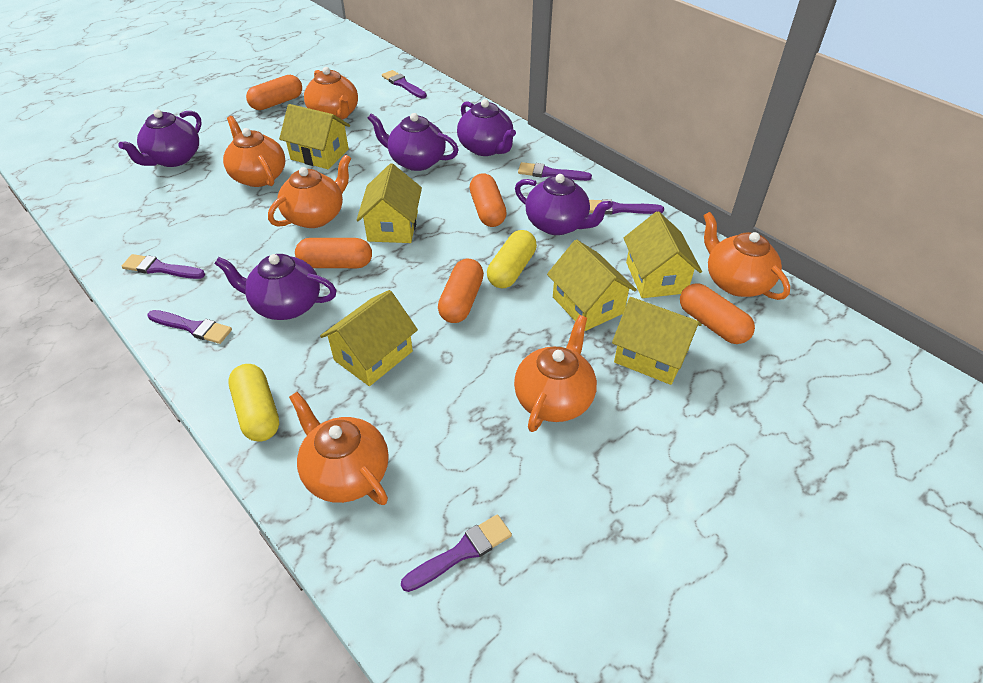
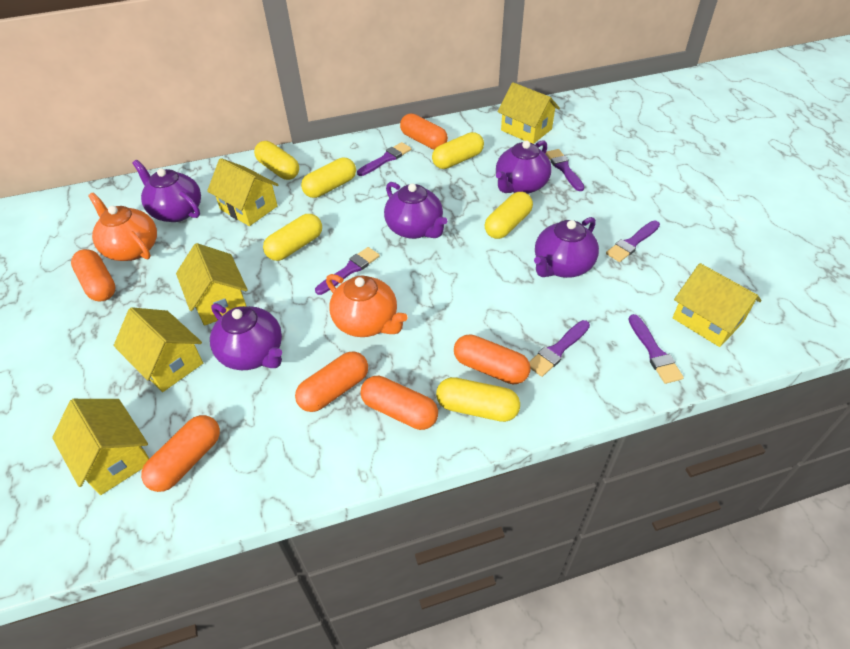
orange capsule: 5 -> 6
orange teapot: 6 -> 2
yellow capsule: 2 -> 6

